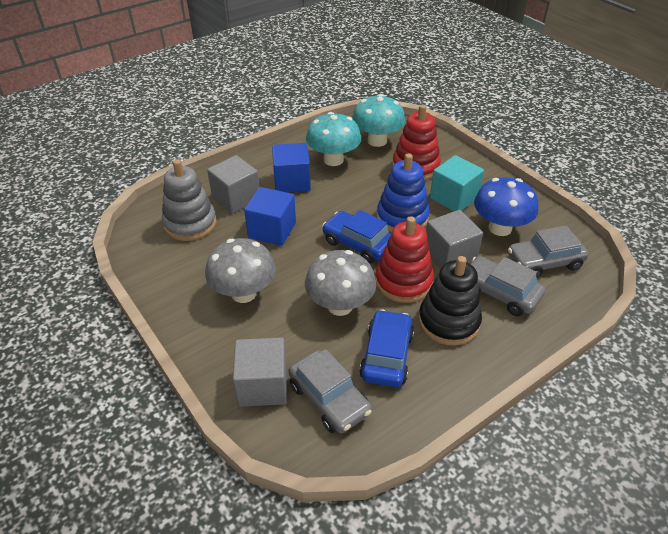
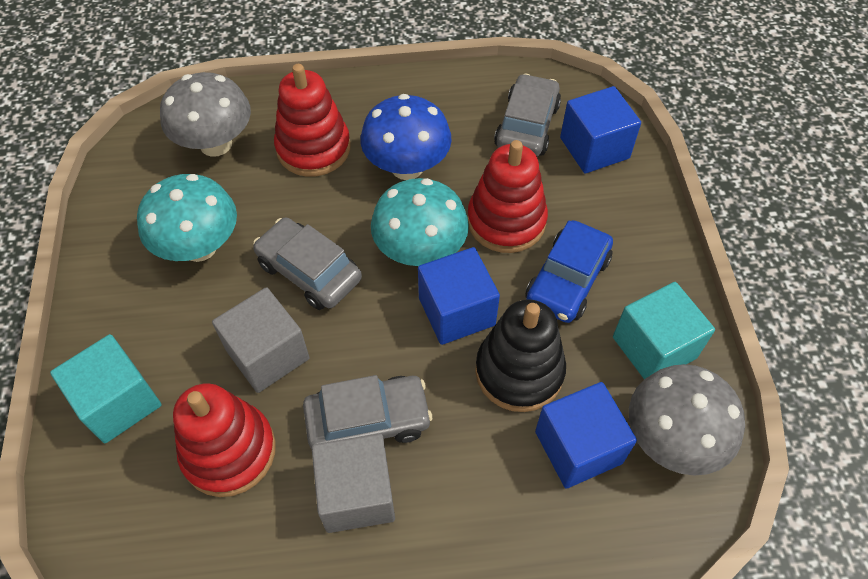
blue car: 2 -> 1
blue cube: 2 -> 3
blue stacking toy: 1 -> 0
grey cube: 3 -> 2
grey stacking toy: 1 -> 0
red stacking toy: 2 -> 3
turquoise cube: 1 -> 2

